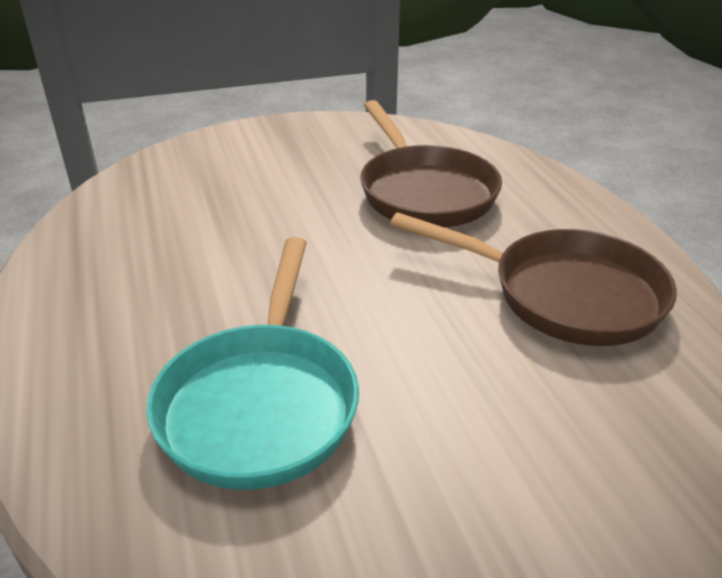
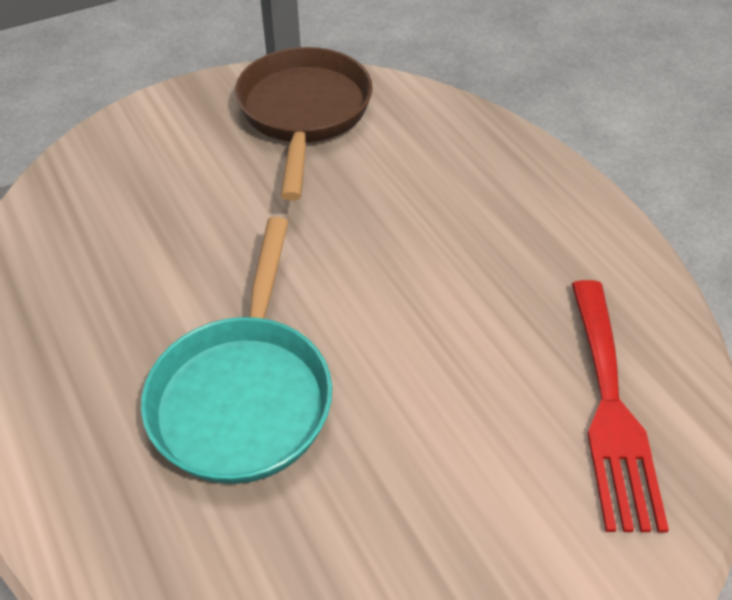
brown pan: 2 -> 1
red fork: 0 -> 1

